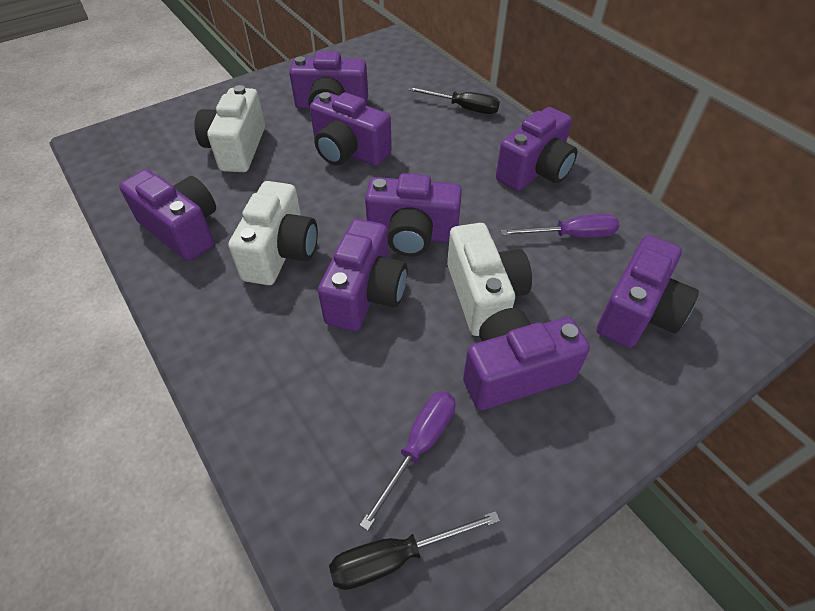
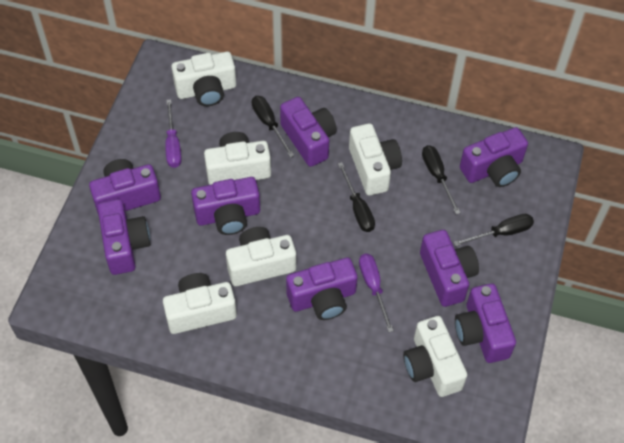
black screwdriver: 2 -> 4
white camera: 3 -> 6

